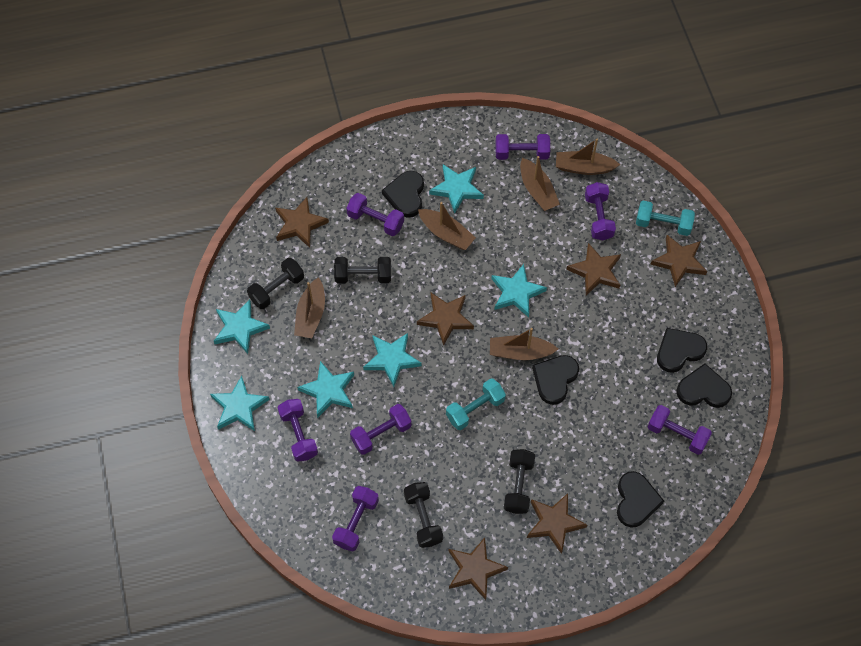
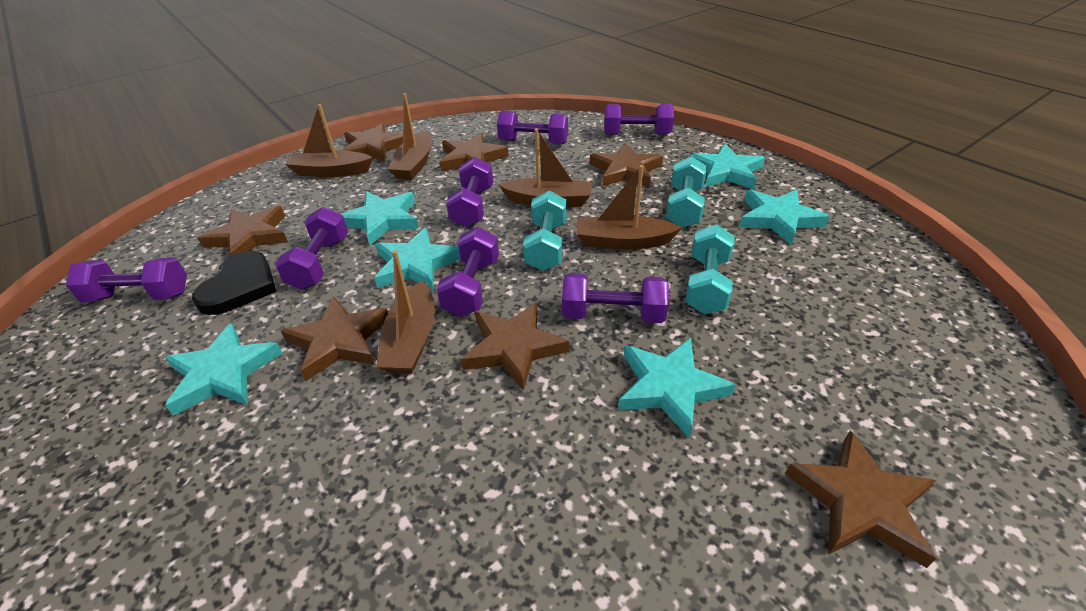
black dumbbell: 4 -> 0
black heart: 5 -> 1
brown star: 6 -> 7
turquoise dumbbell: 2 -> 3

